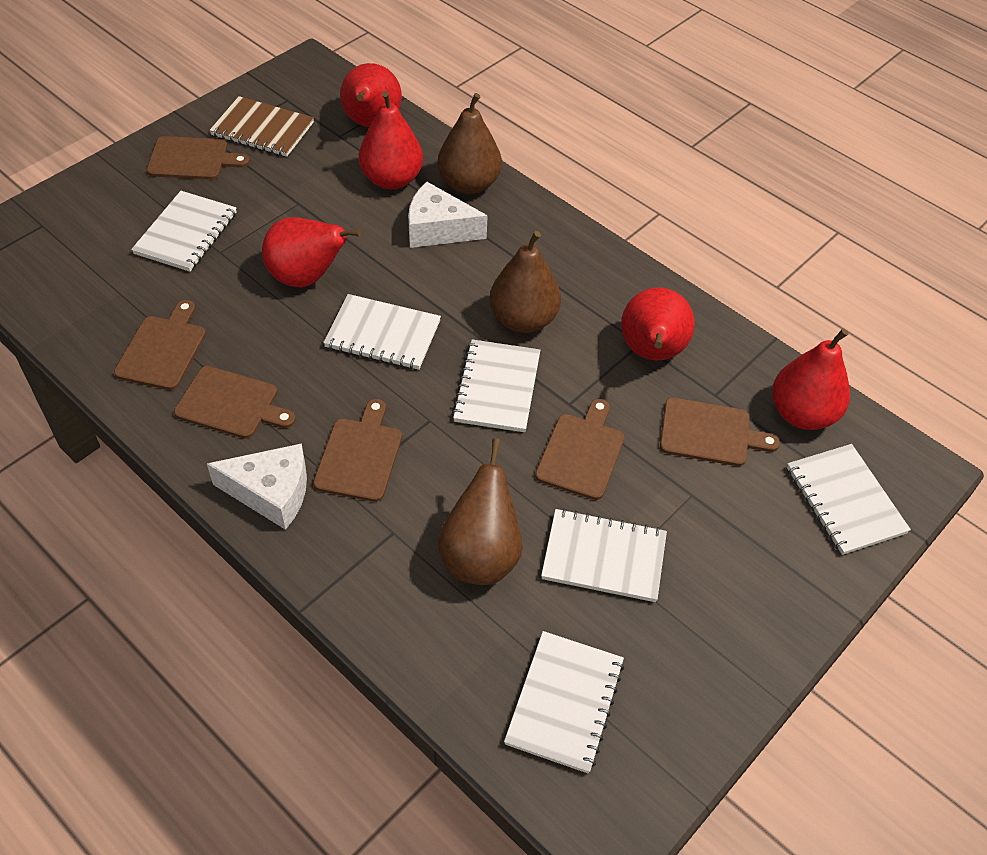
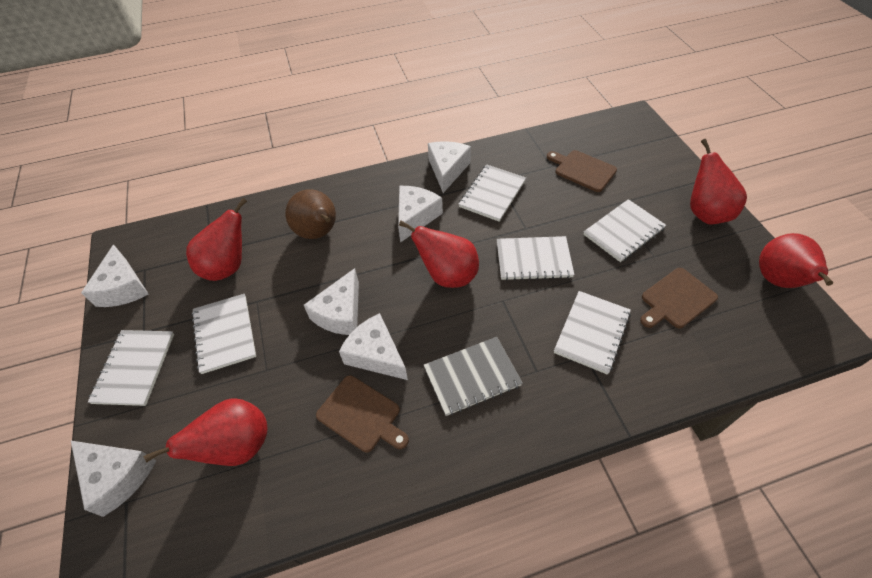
brown cutting board: 6 -> 3
brown notebook: 1 -> 0
brown pear: 3 -> 1
grey notebook: 0 -> 1
white cheese: 2 -> 6

